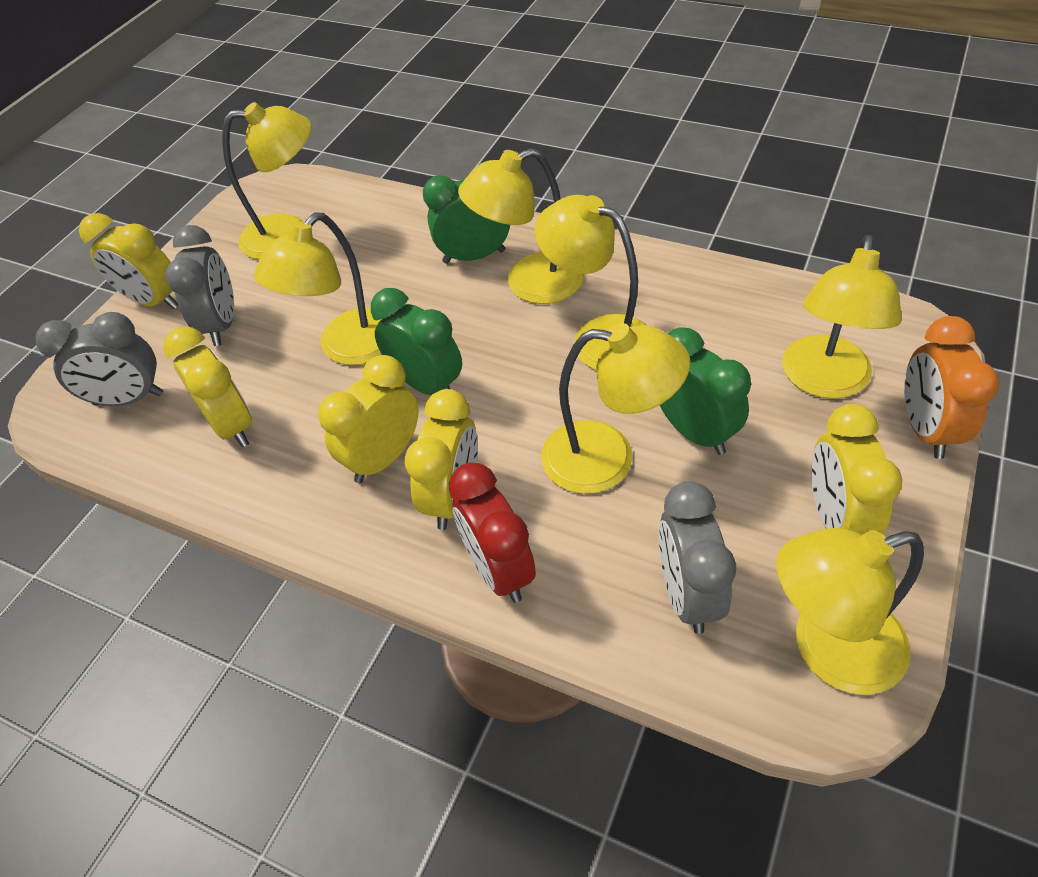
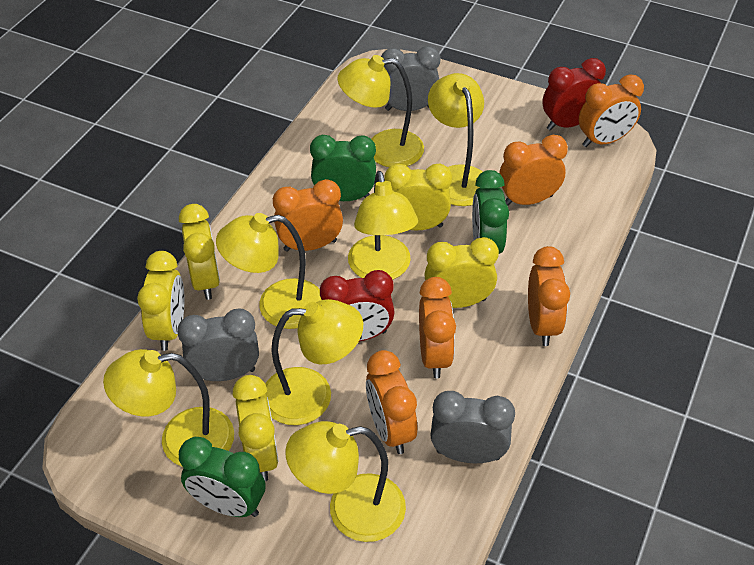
orange clock: 1 -> 6
red clock: 1 -> 2

